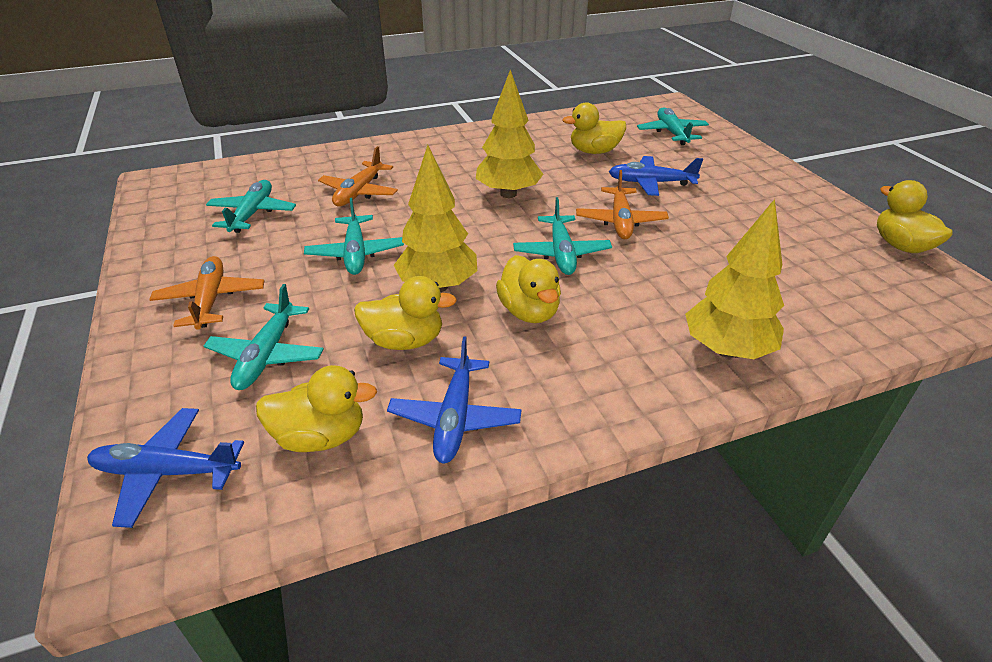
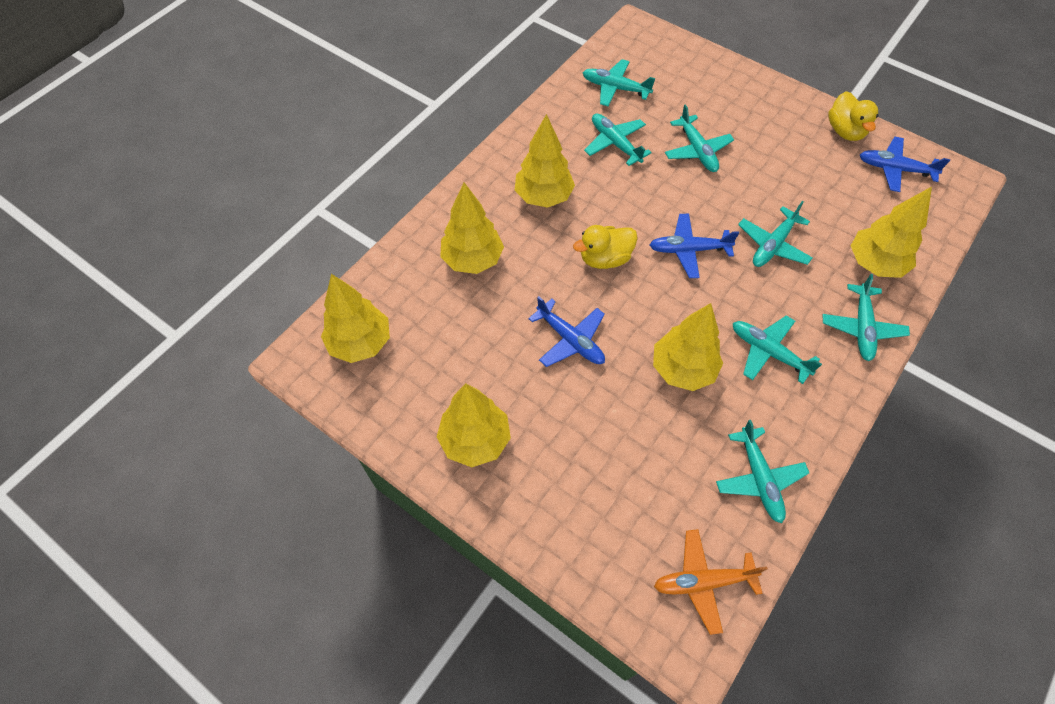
orange plane: 3 -> 1
turquoise plane: 5 -> 7
yellow duck: 5 -> 2
yellow tree: 3 -> 6

